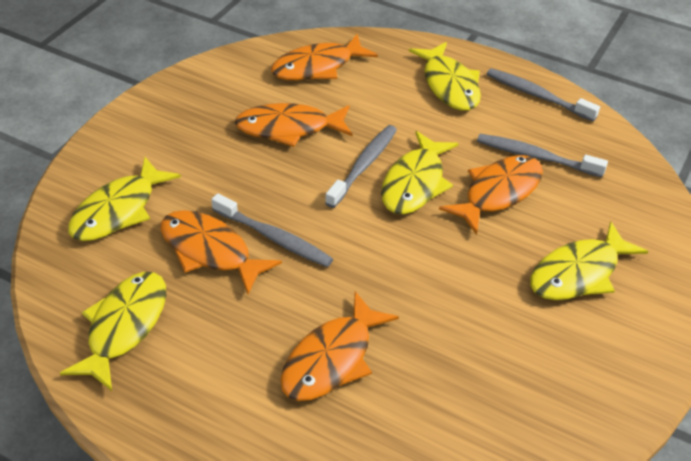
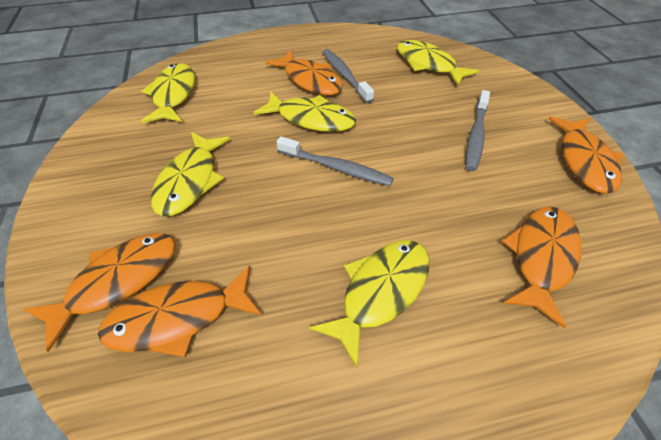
grey toothbrush: 4 -> 3

